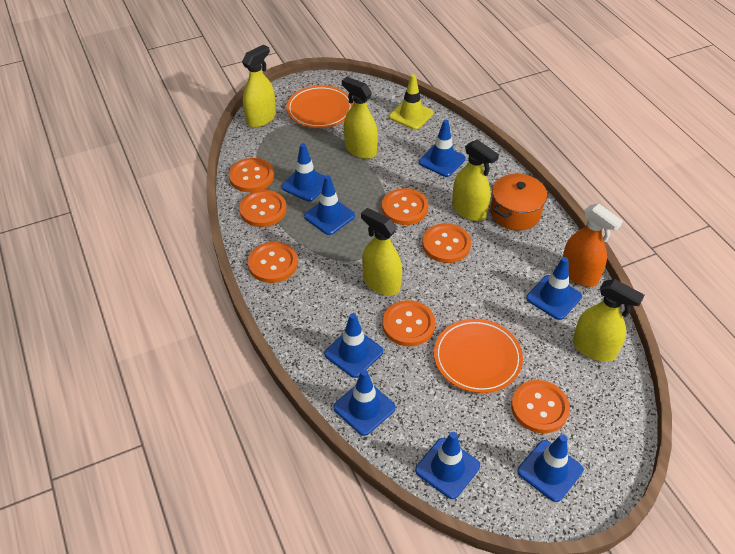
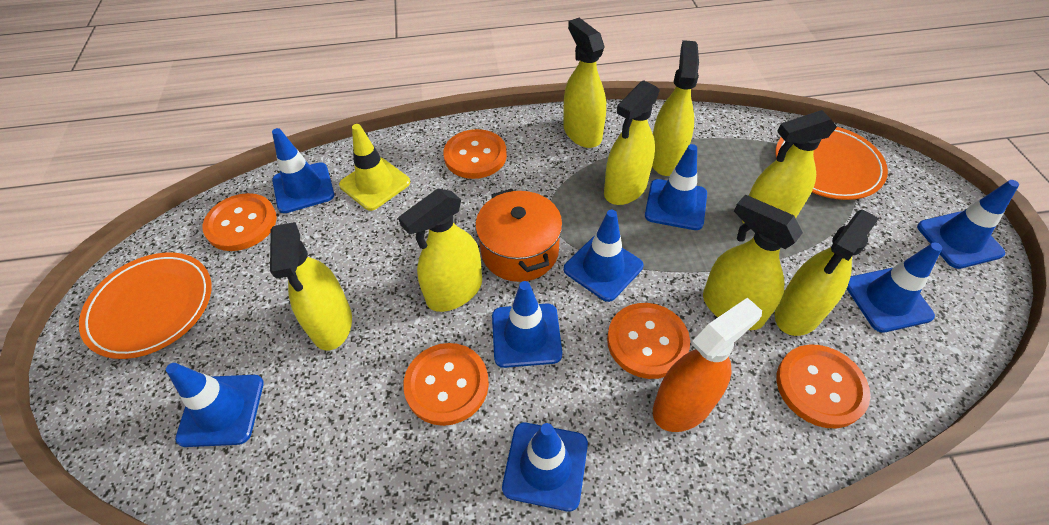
orange button: 7 -> 5
yellow spray bottle: 5 -> 8

